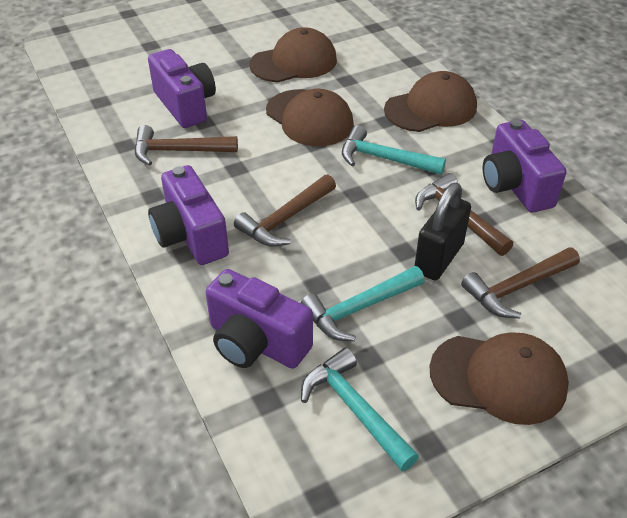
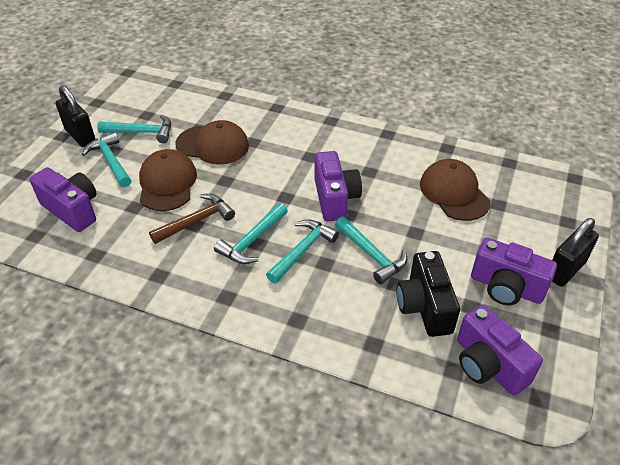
black camera: 0 -> 1
black padlock: 1 -> 2
brown cap: 4 -> 3
brown hammer: 4 -> 1
turquoise hammer: 3 -> 5

